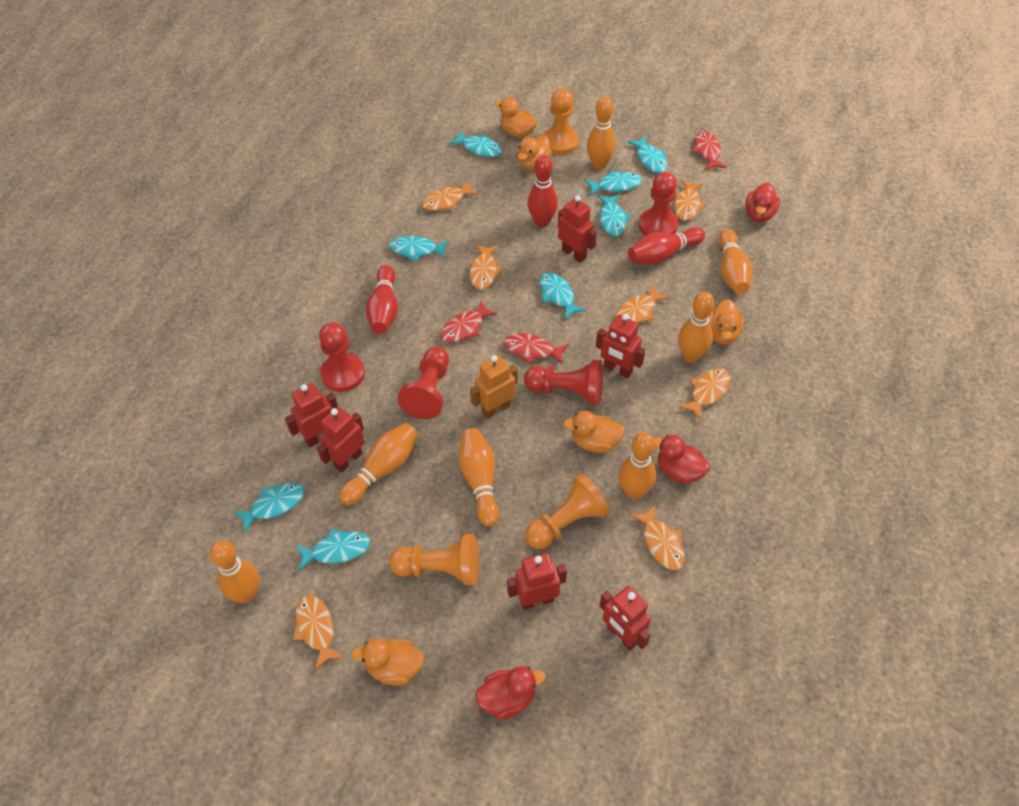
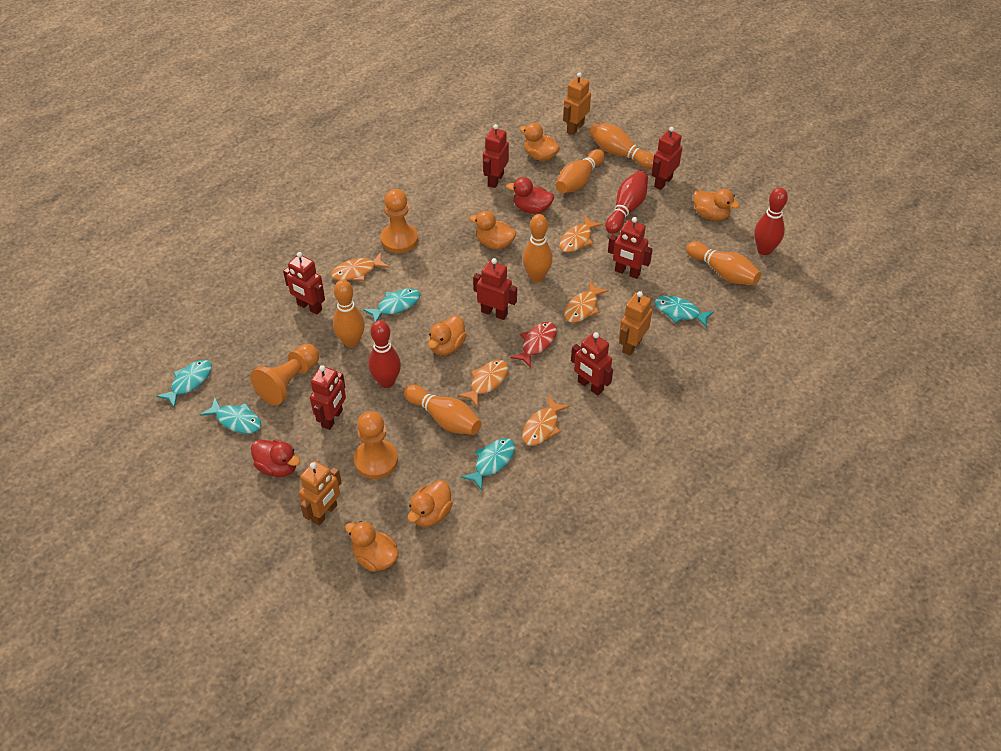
orange bowling pin: 7 -> 6
orange duck: 5 -> 6
orange fish: 7 -> 5
orange robot: 1 -> 3
red duck: 3 -> 2
red fish: 3 -> 1
red pawn: 4 -> 0
red robot: 6 -> 7
turquoise fish: 8 -> 5

